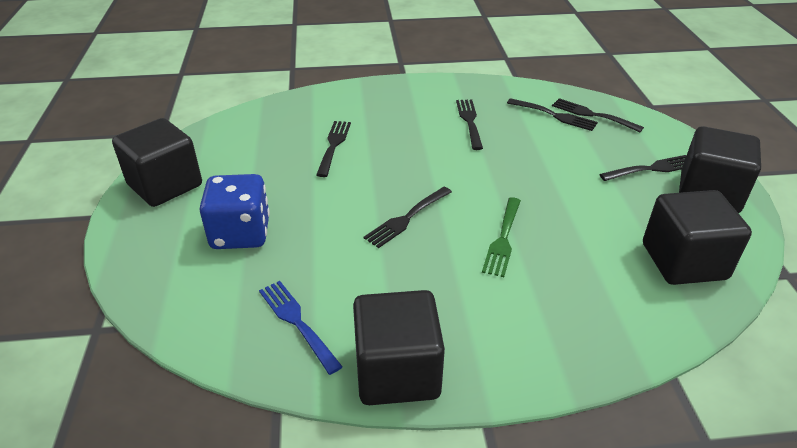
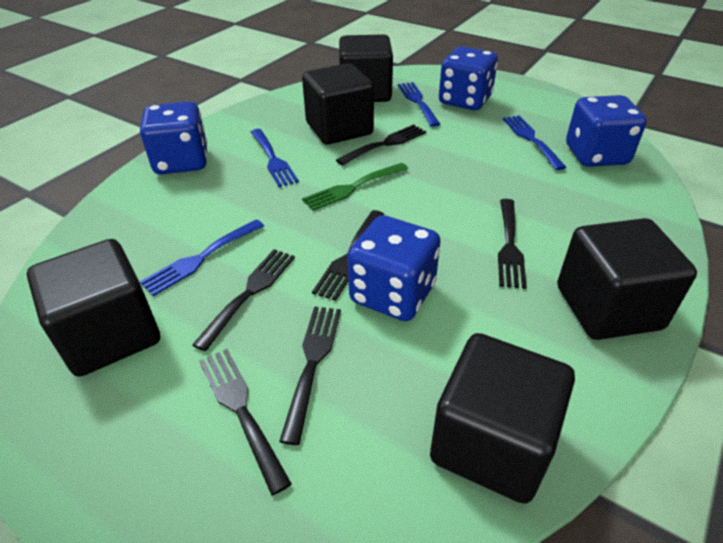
black cube: 4 -> 5
blue dice: 1 -> 4
blue fork: 1 -> 4

